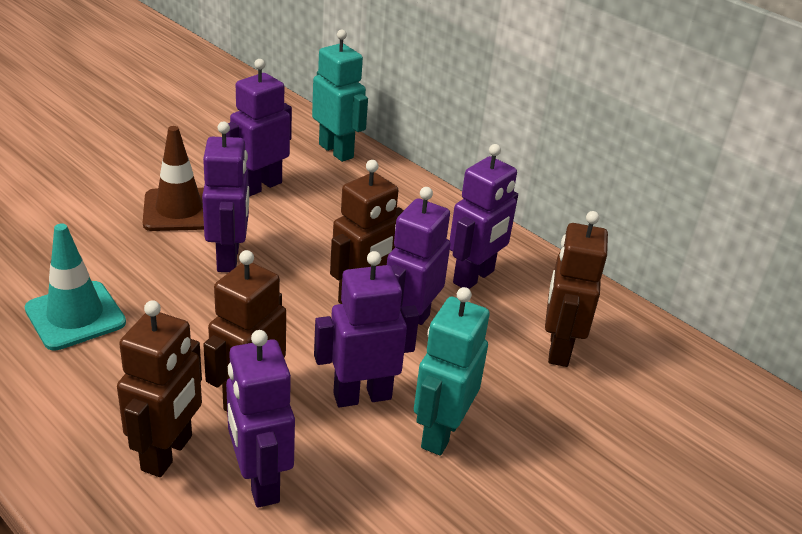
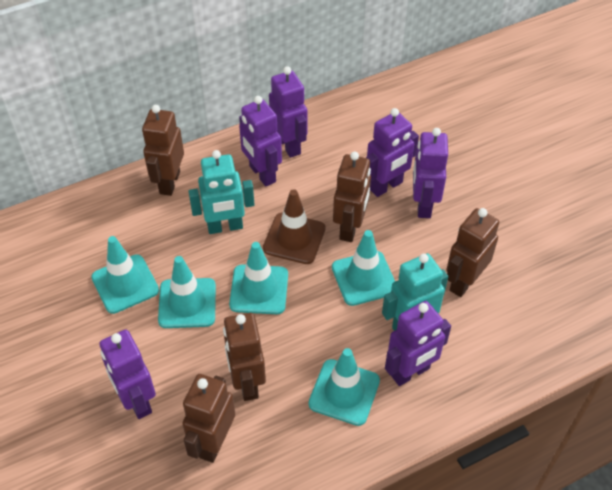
brown robot: 4 -> 5
turquoise traffic cone: 1 -> 5

